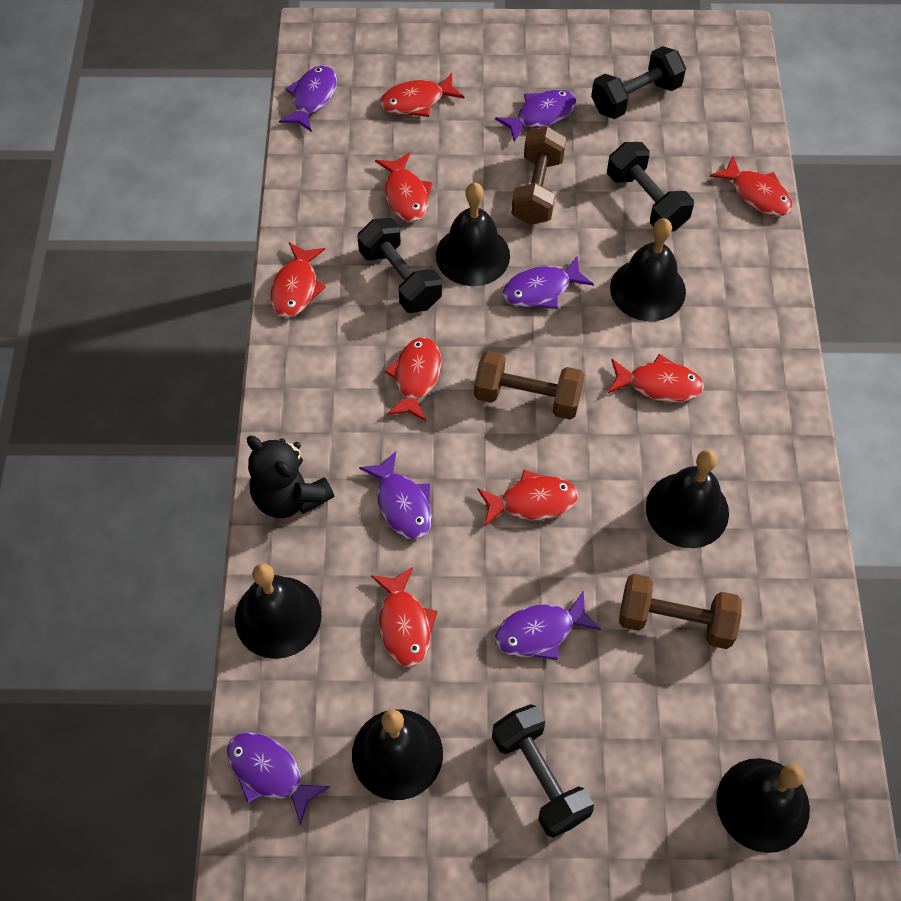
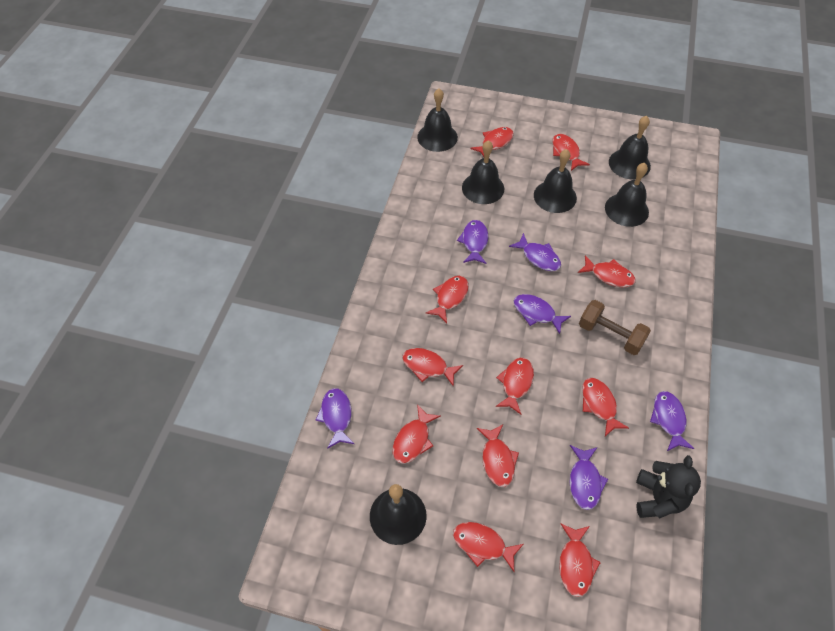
black dumbbell: 4 -> 0
brown dumbbell: 3 -> 1
red fish: 8 -> 11

